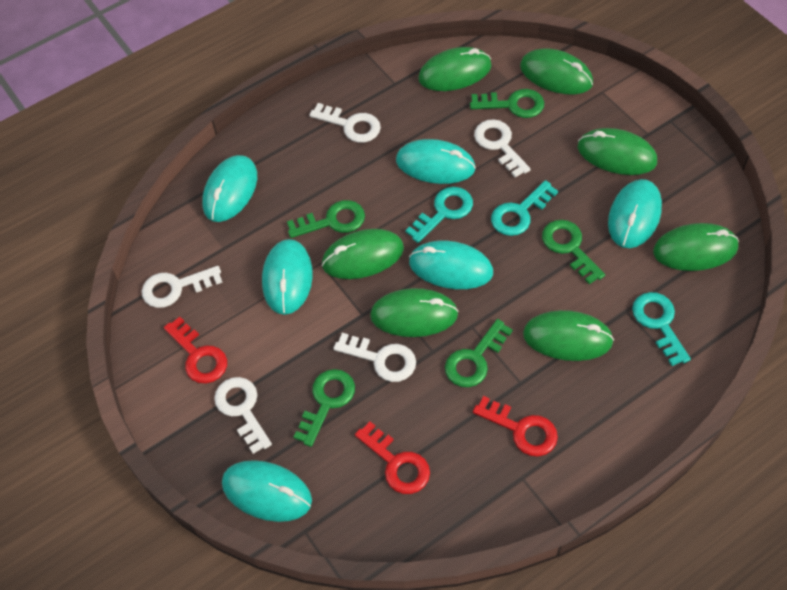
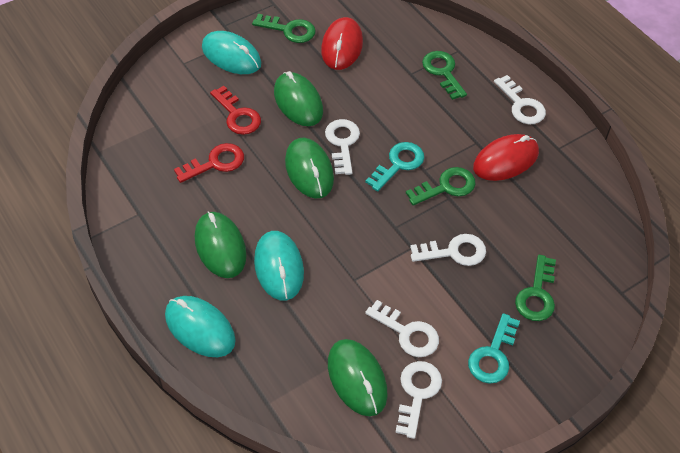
green key: 5 -> 4
green mouse: 7 -> 4
red key: 3 -> 2
red mouse: 0 -> 2
turquoise key: 3 -> 2
turquoise mouse: 6 -> 3

